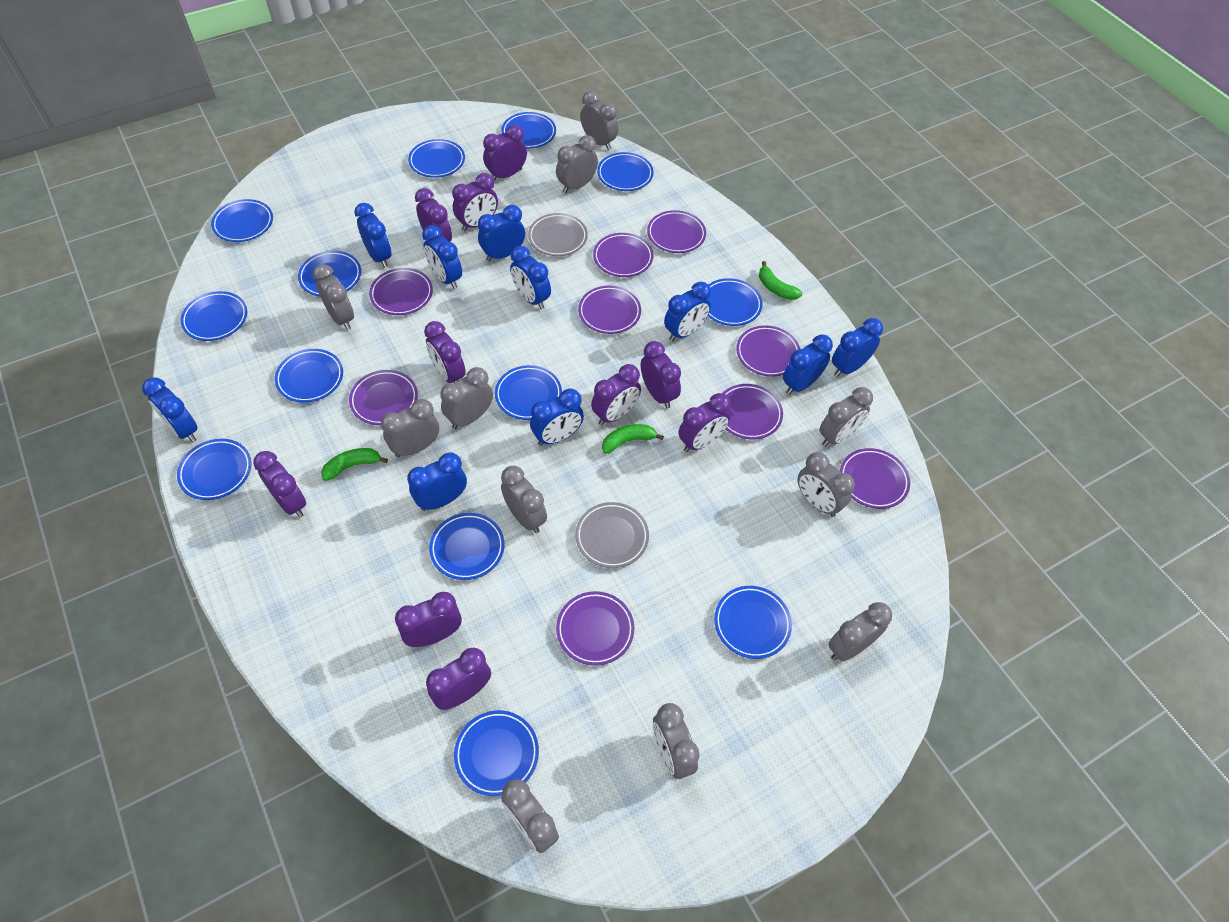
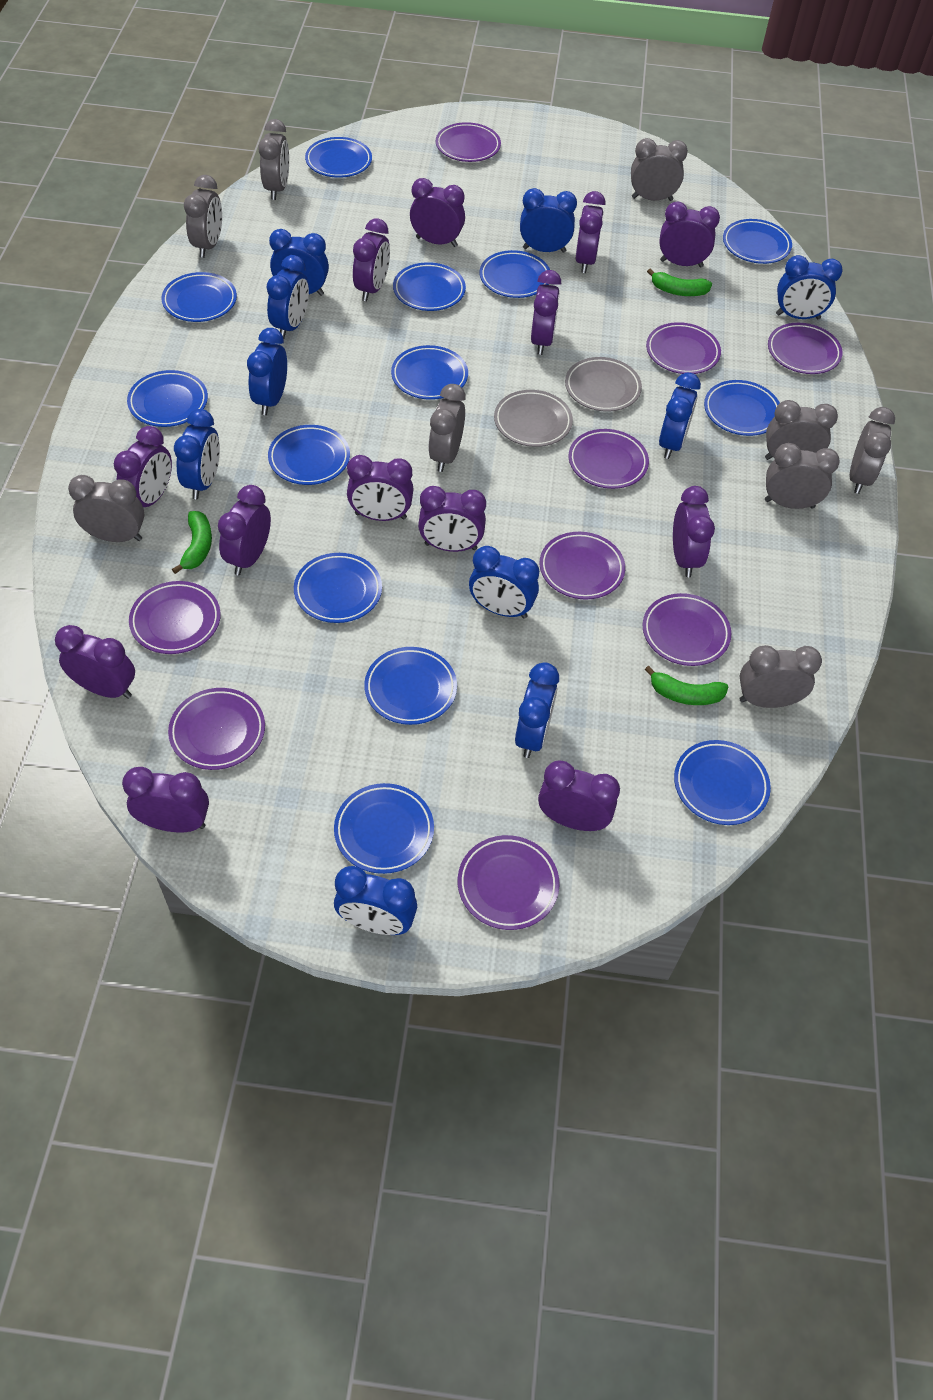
grey clock: 11 -> 9
purple clock: 10 -> 13

